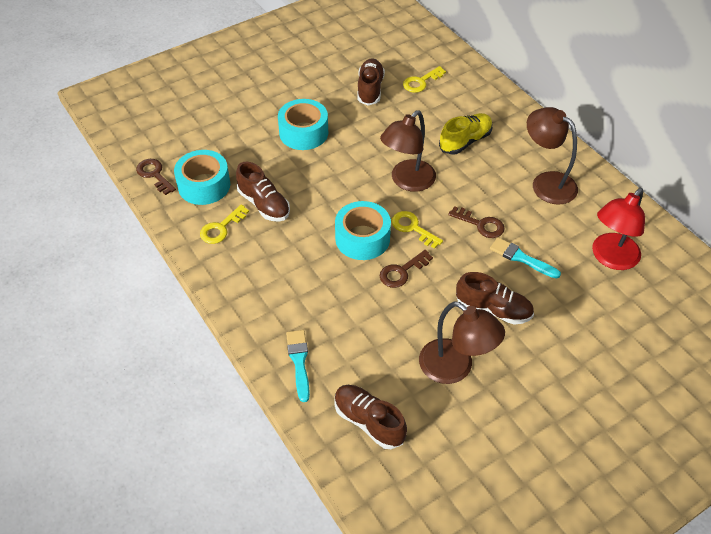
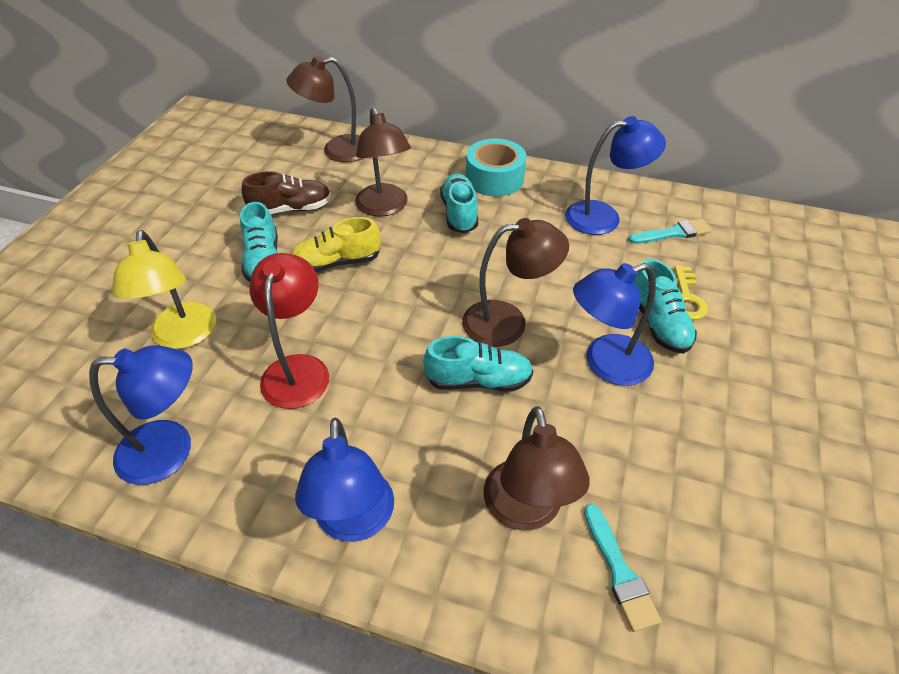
blue lamp: 0 -> 4
brown key: 3 -> 0
brown lamp: 3 -> 4
brown shoe: 4 -> 1
turquoise shoe: 0 -> 4
turquoise tape: 3 -> 1
yellow key: 3 -> 1
yellow lamp: 0 -> 1

